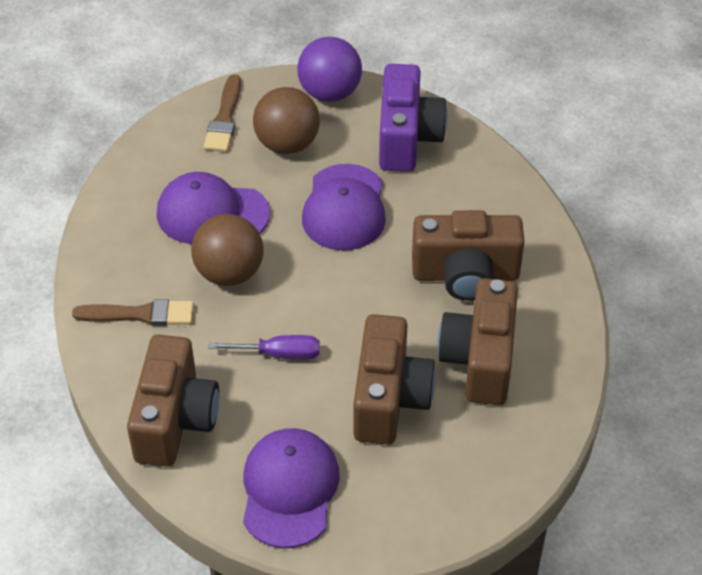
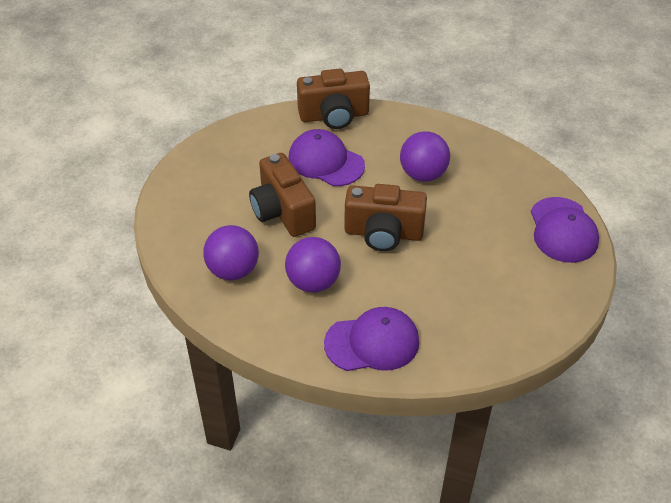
brown ball: 2 -> 0
brown brush: 2 -> 0
brown camera: 4 -> 3
purple ball: 1 -> 3
purple camera: 1 -> 0
purple screwdriver: 1 -> 0

